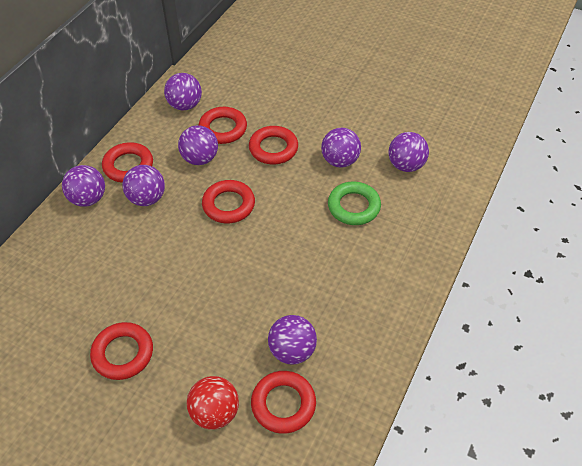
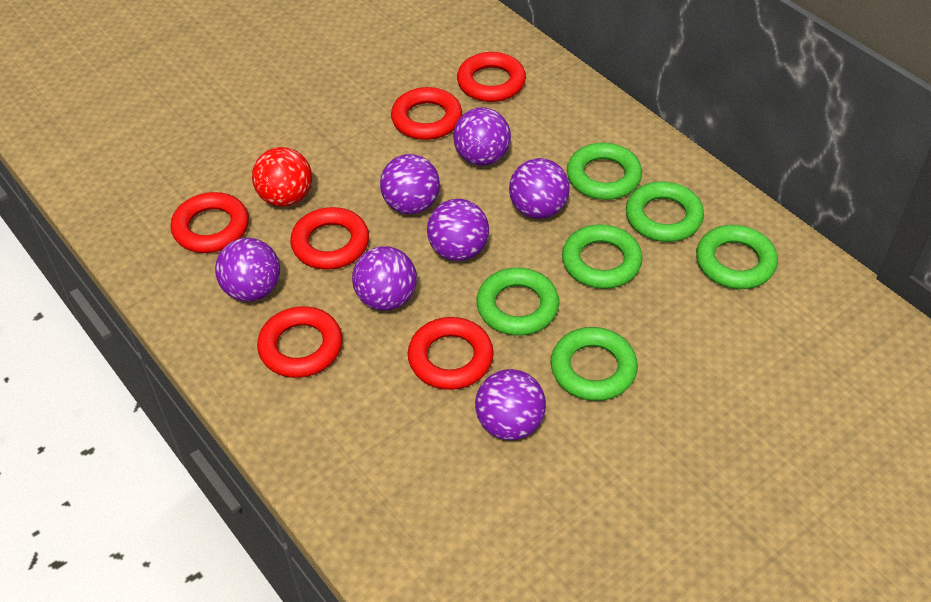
green ring: 1 -> 6

